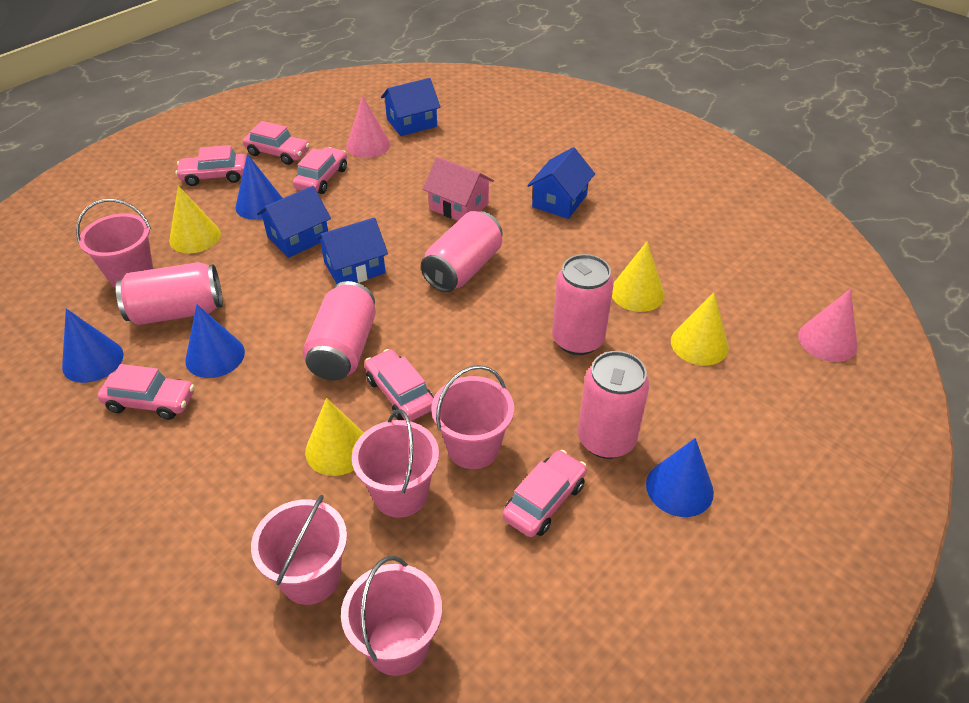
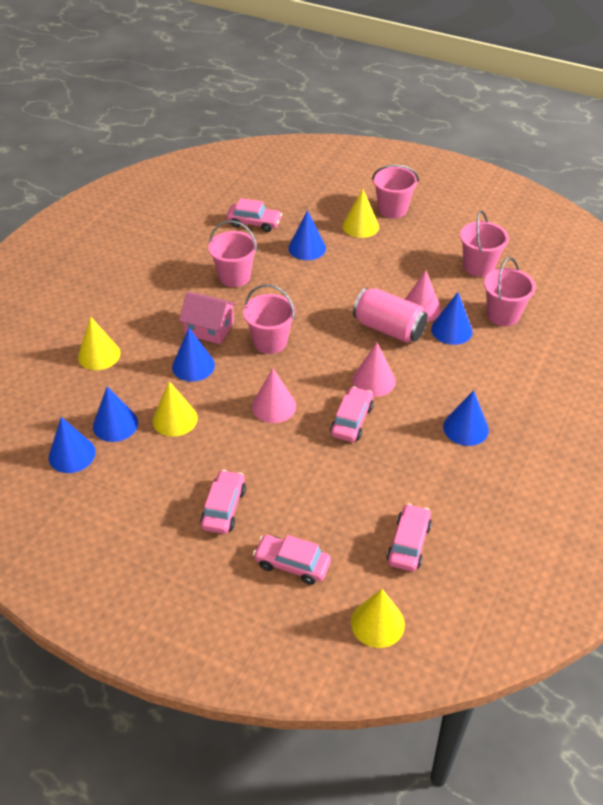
blue cone: 4 -> 6
blue house: 4 -> 0
pink can: 5 -> 1
pink car: 6 -> 5
pink cone: 2 -> 3

